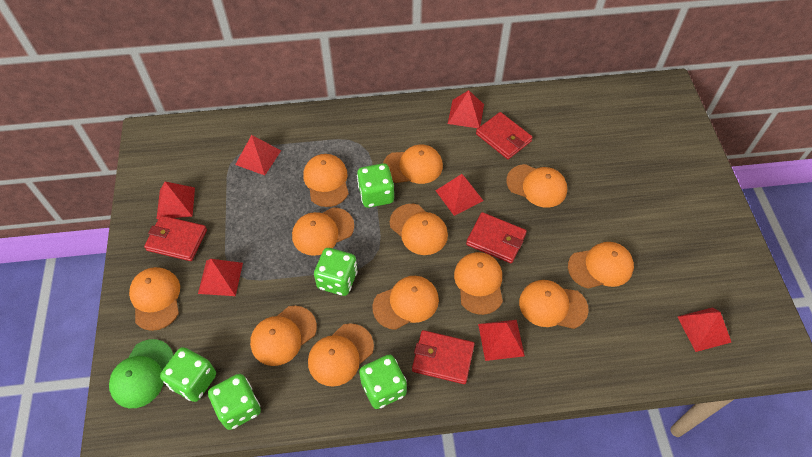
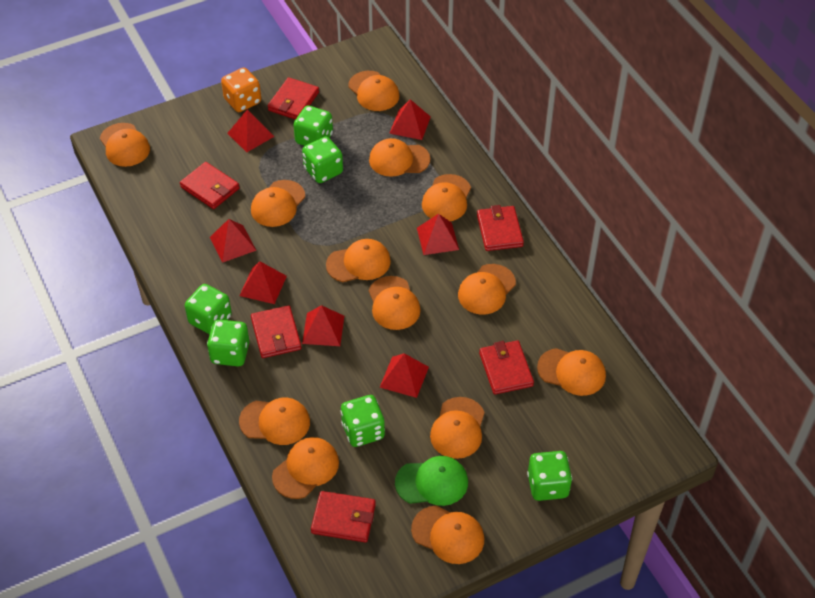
green dice: 5 -> 6
orange cap: 12 -> 13
orange dice: 0 -> 1
red wallet: 4 -> 6

